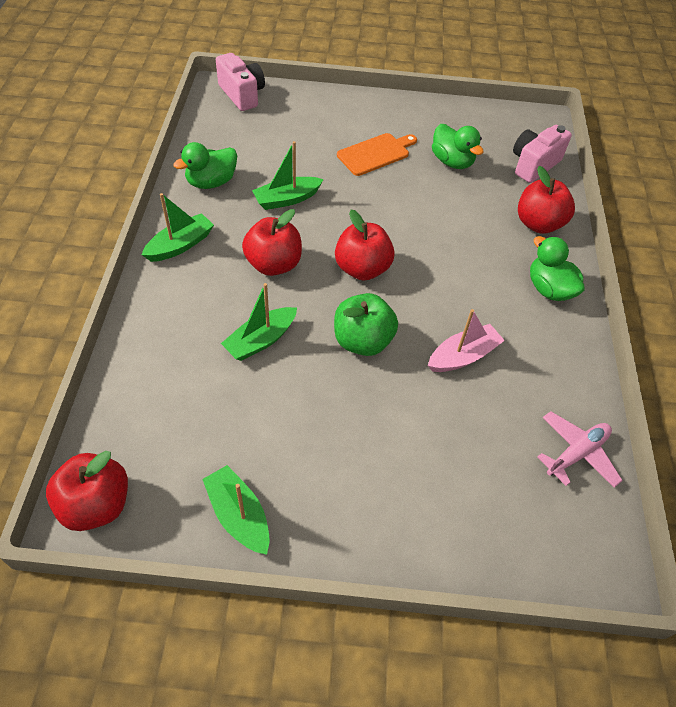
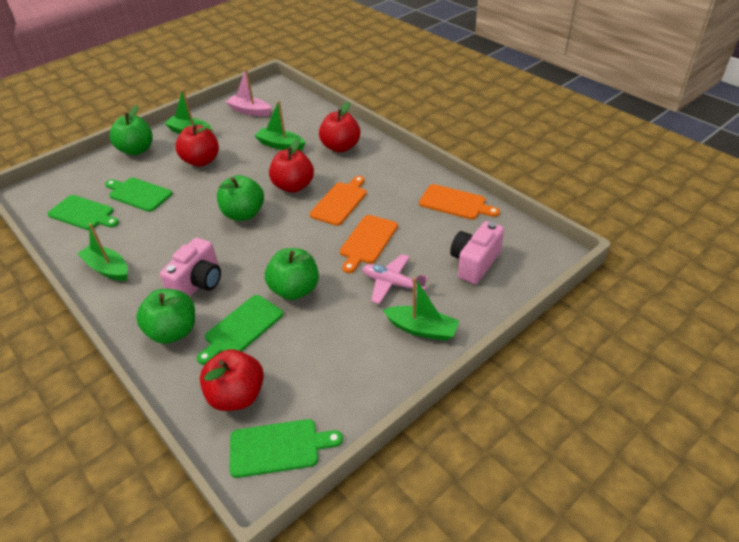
green apple: 1 -> 4
green cutting board: 0 -> 4
green duck: 3 -> 0
orange cutting board: 1 -> 3

